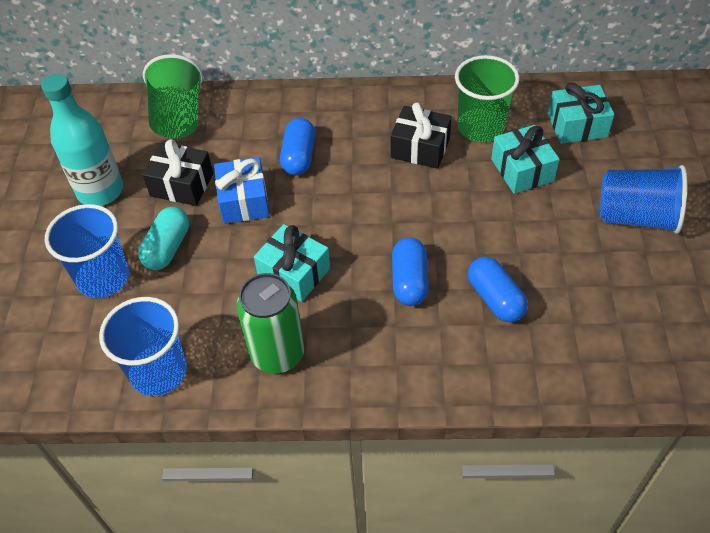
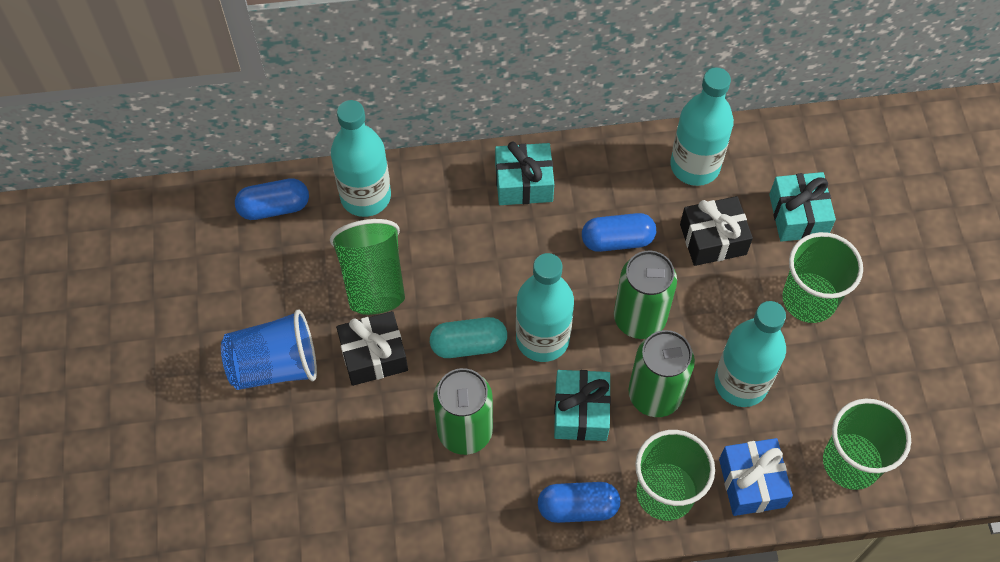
blue cup: 3 -> 1
green can: 1 -> 3
green cup: 2 -> 4
turquoise bottle: 1 -> 4

